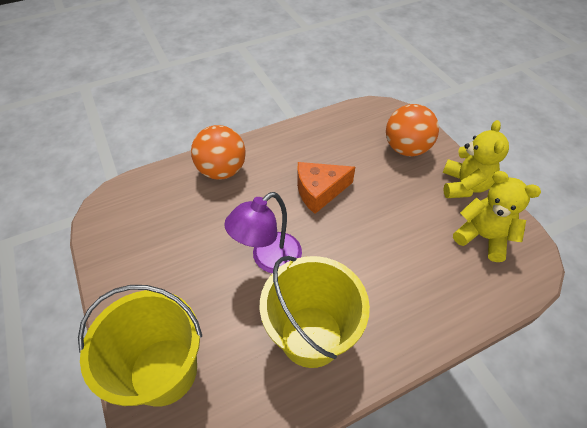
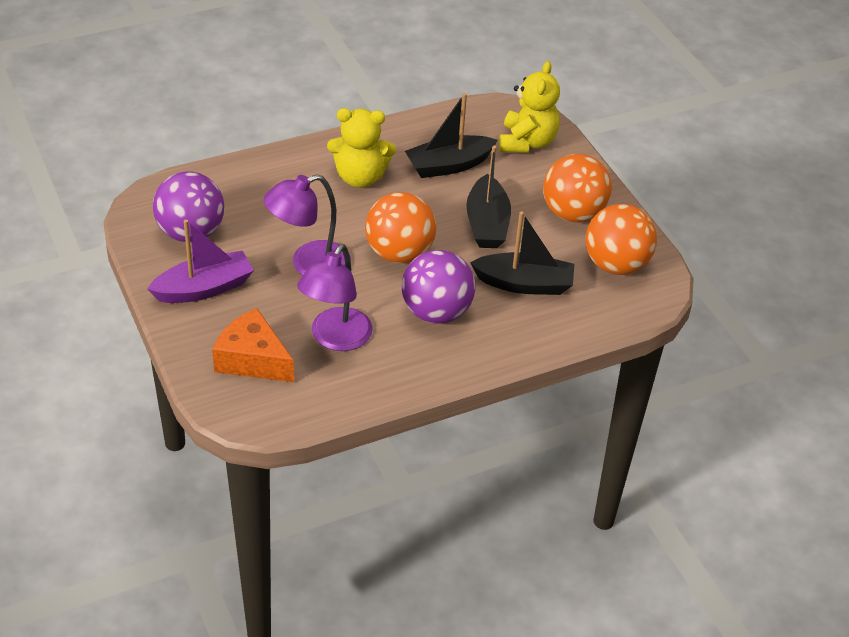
black boat: 0 -> 3
orange ball: 2 -> 3
purple ball: 0 -> 2
purple boat: 0 -> 1
purple lamp: 1 -> 2
yellow bucket: 2 -> 0

